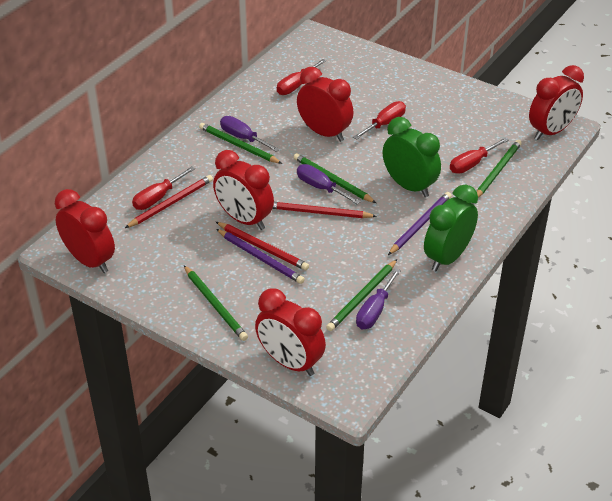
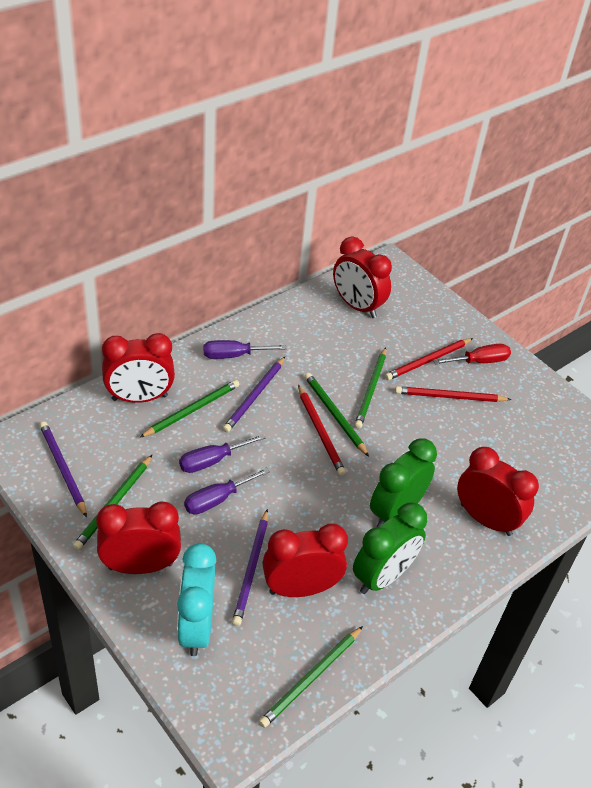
purple pencil: 2 -> 3
red screwdriver: 4 -> 1
turquoise clock: 0 -> 1

